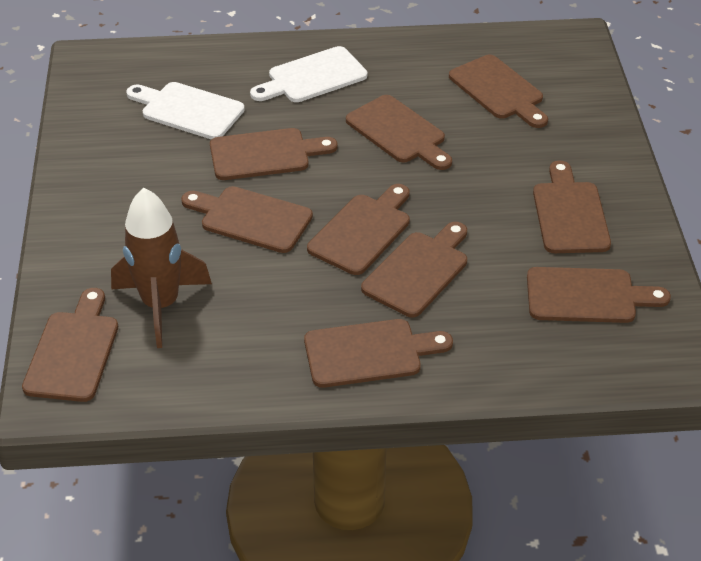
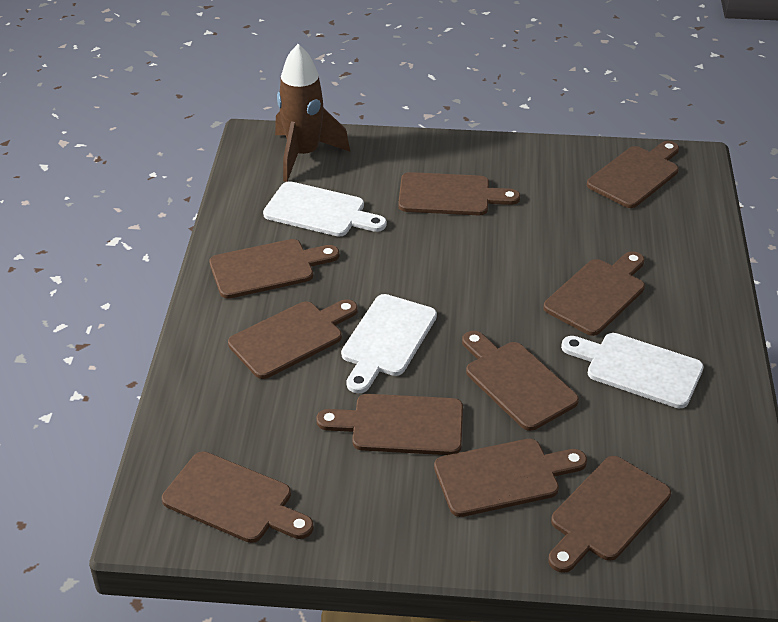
white cutting board: 2 -> 3

